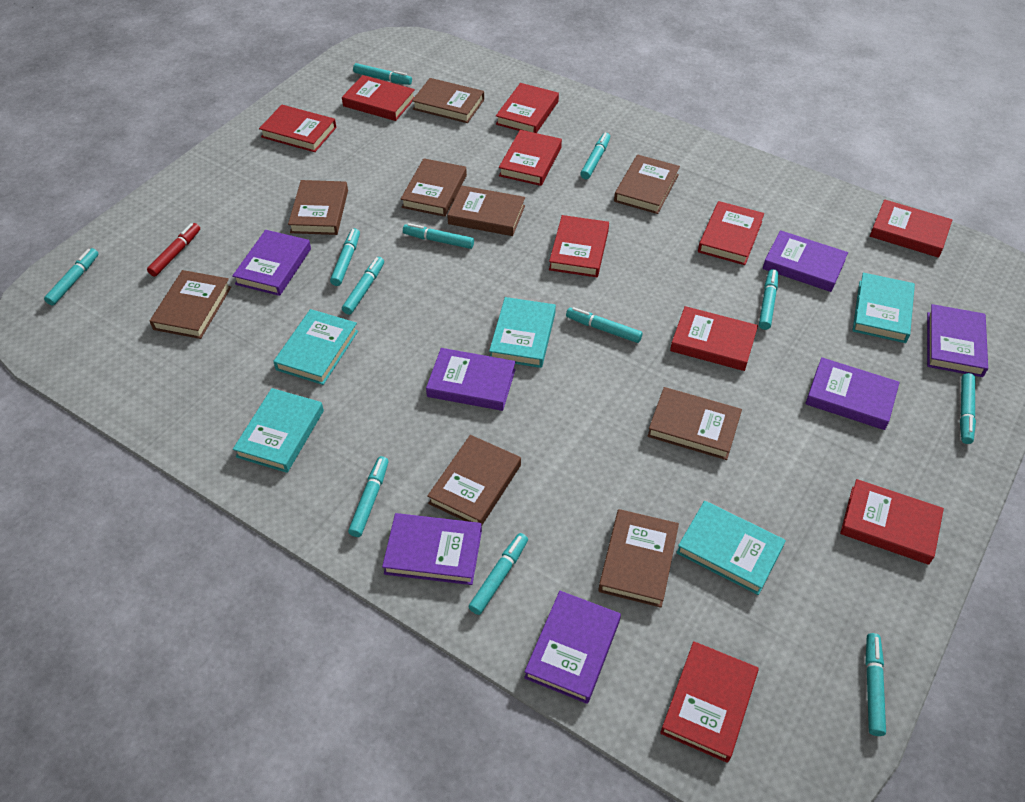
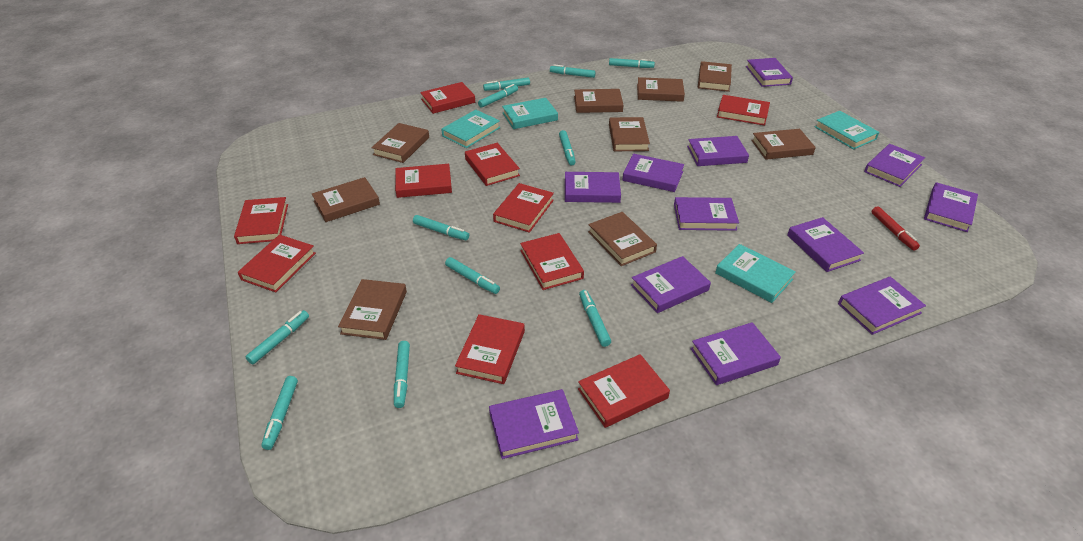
purple book: 7 -> 12
turquoise book: 5 -> 4
turquoise marker: 12 -> 11

